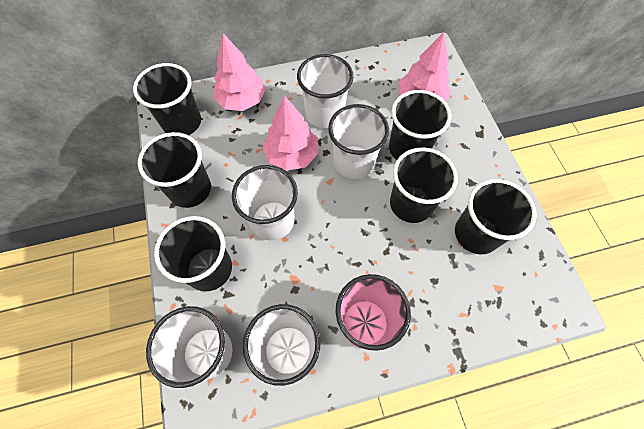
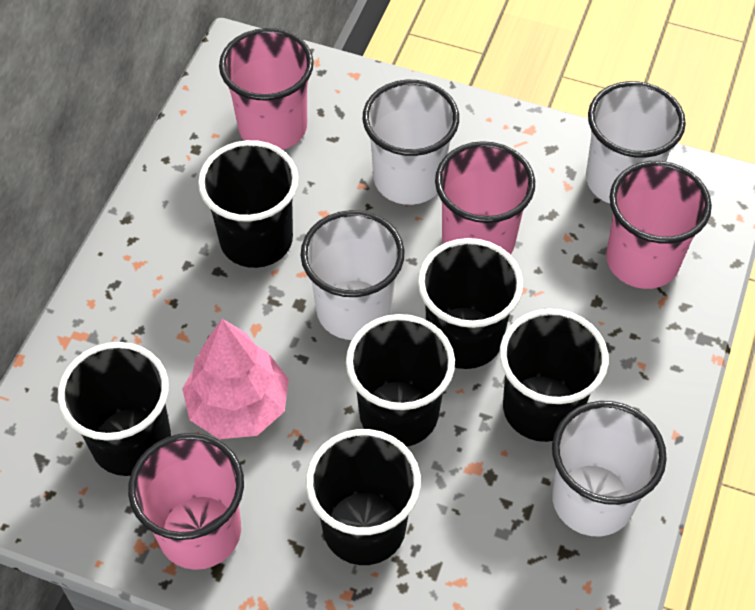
pink cup: 1 -> 4
pink tree: 3 -> 1
white cup: 5 -> 4

